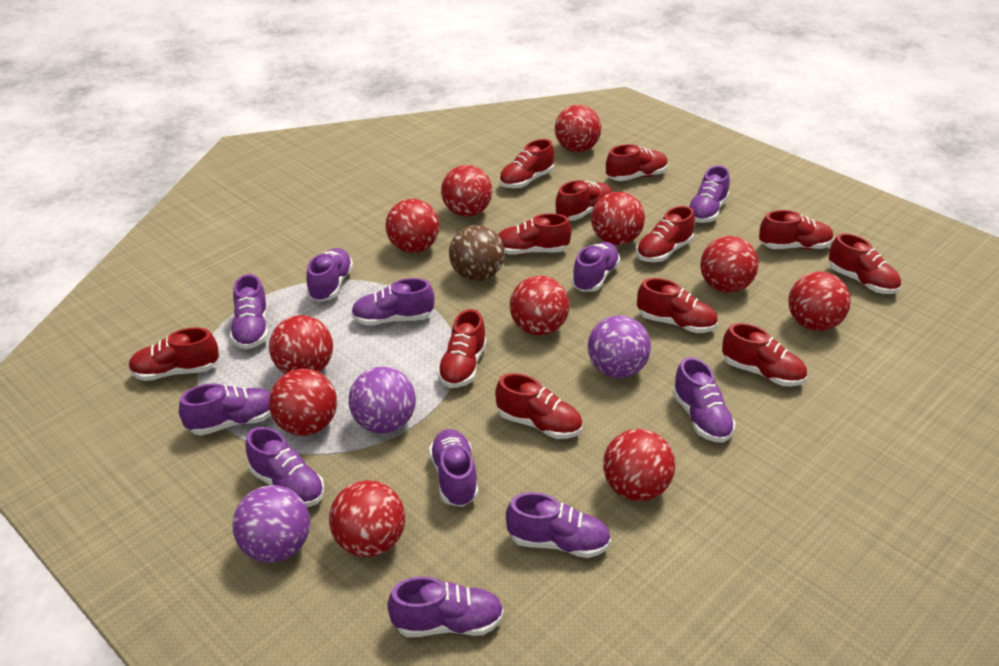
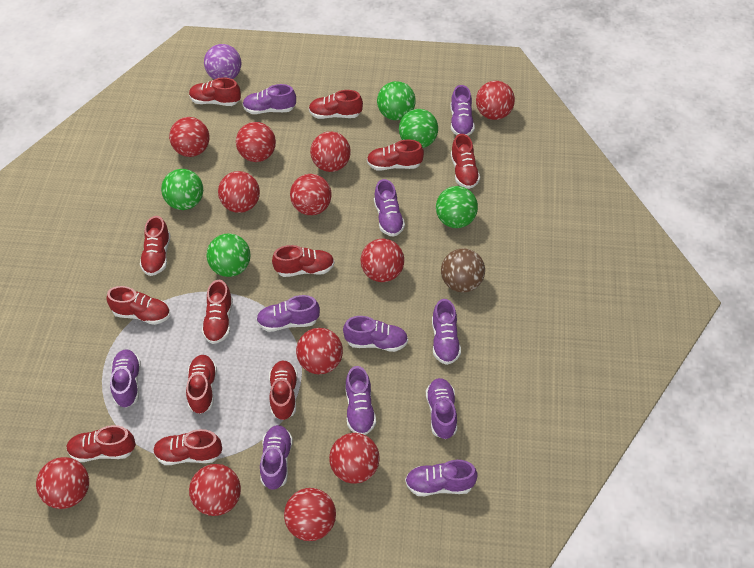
green ball: 0 -> 5
purple ball: 3 -> 1
red ball: 11 -> 12

